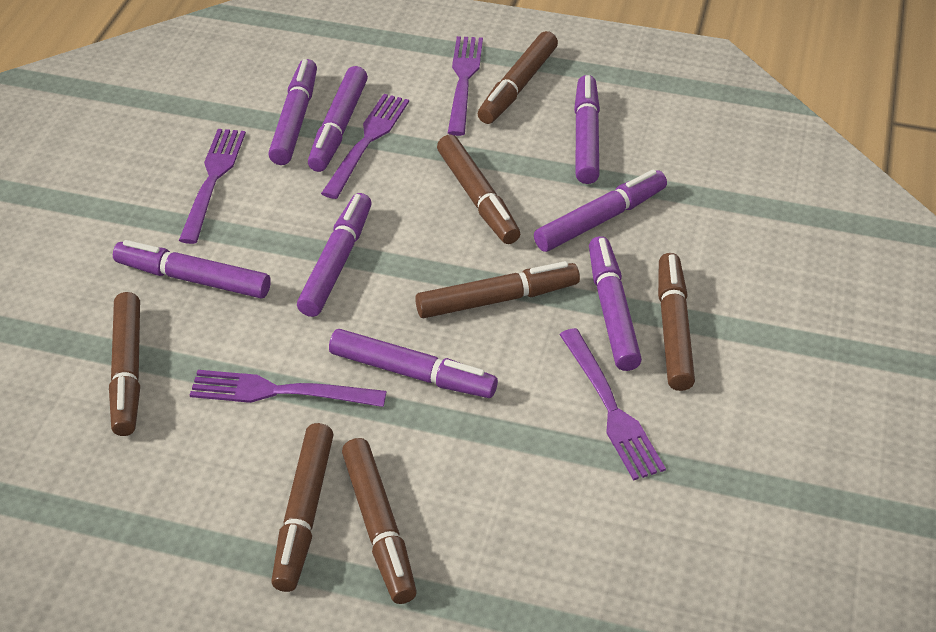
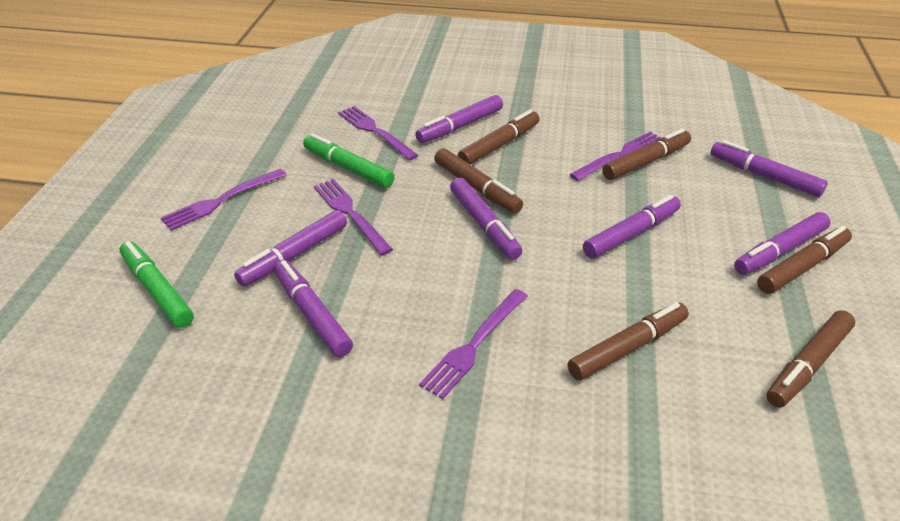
brown marker: 7 -> 6
green marker: 0 -> 2
purple marker: 8 -> 7

